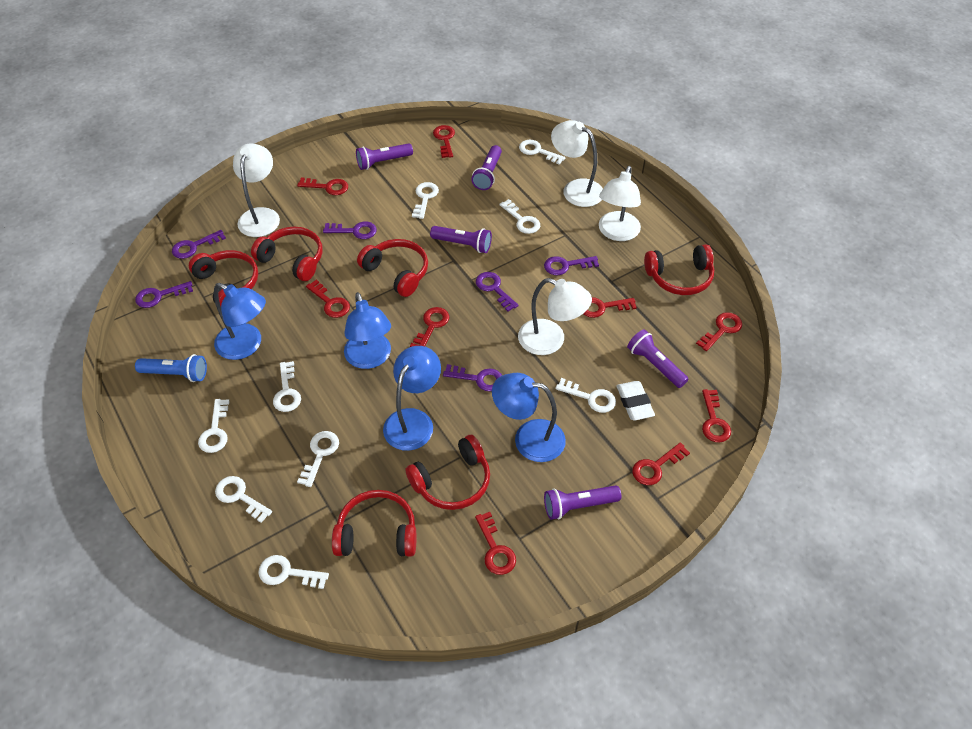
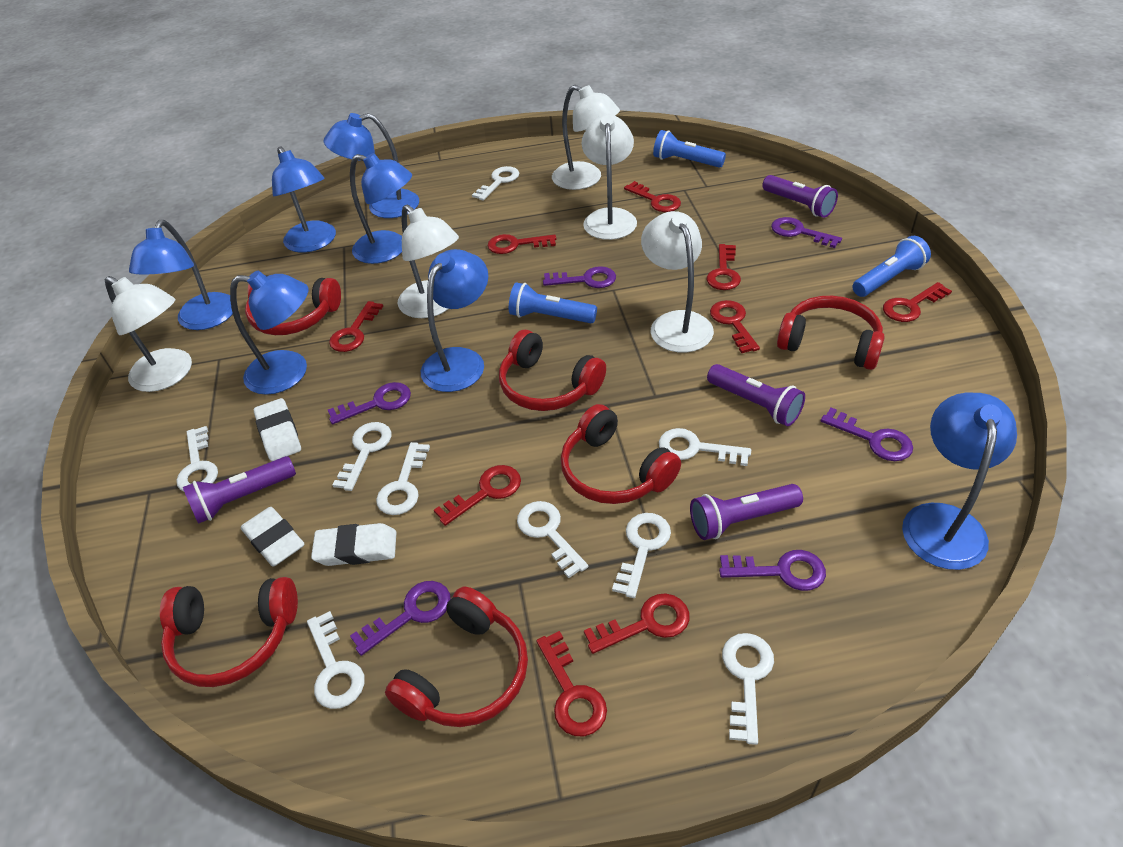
blue flashlight: 1 -> 3
blue lamp: 4 -> 7
purple flashlight: 5 -> 4
white eraser: 1 -> 3
white lamp: 4 -> 5

